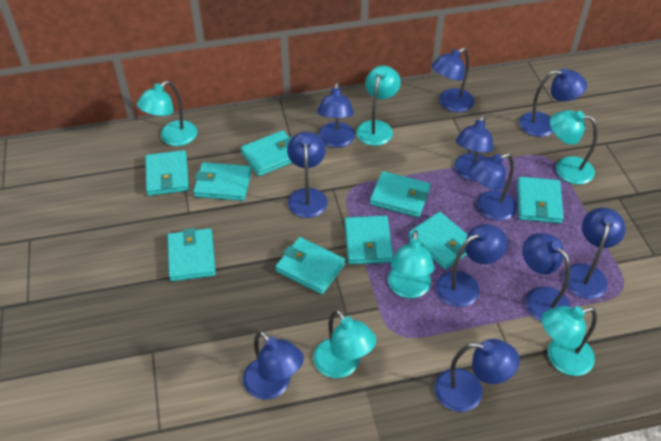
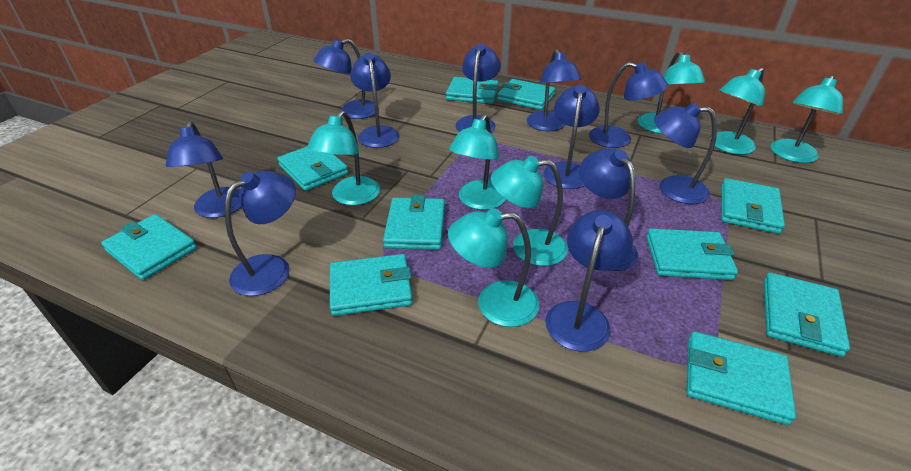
turquoise lamp: 6 -> 7
turquoise wallet: 9 -> 10

